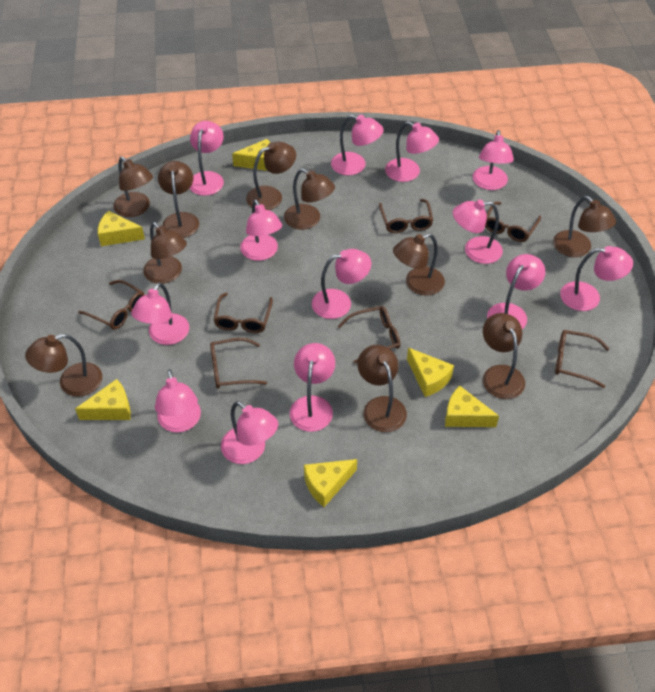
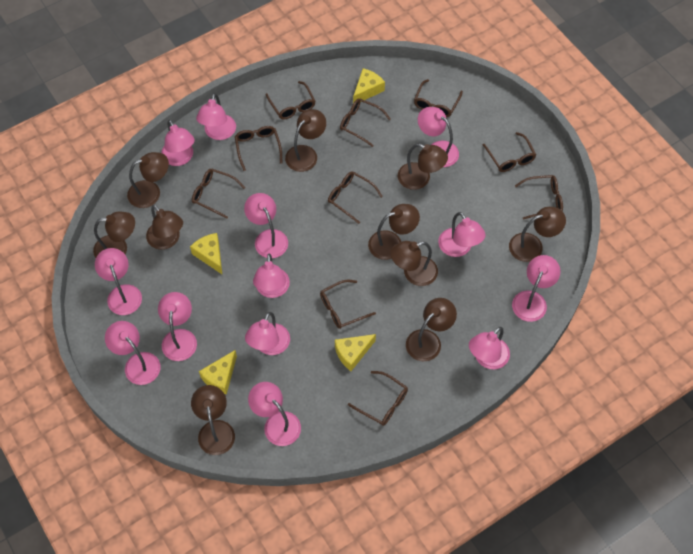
brown glasses: 7 -> 10
yellow cheese: 6 -> 4

